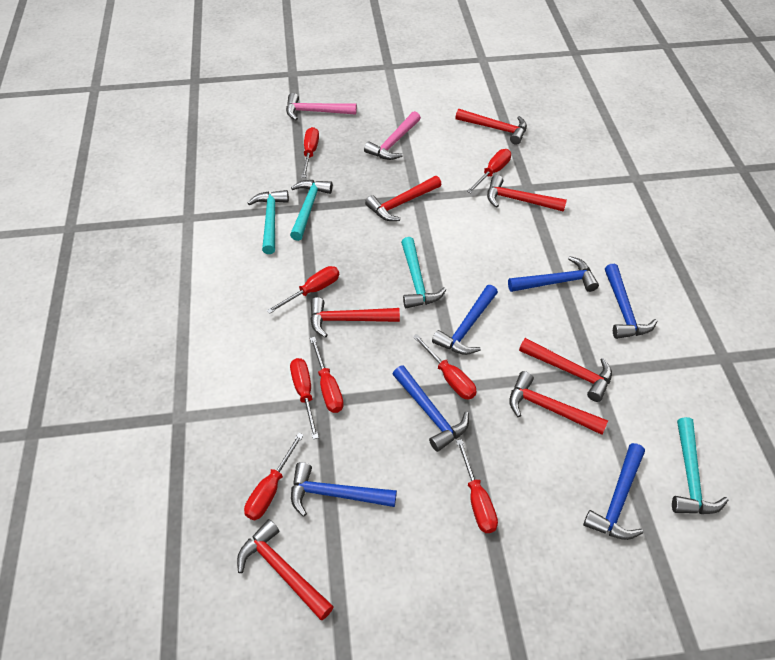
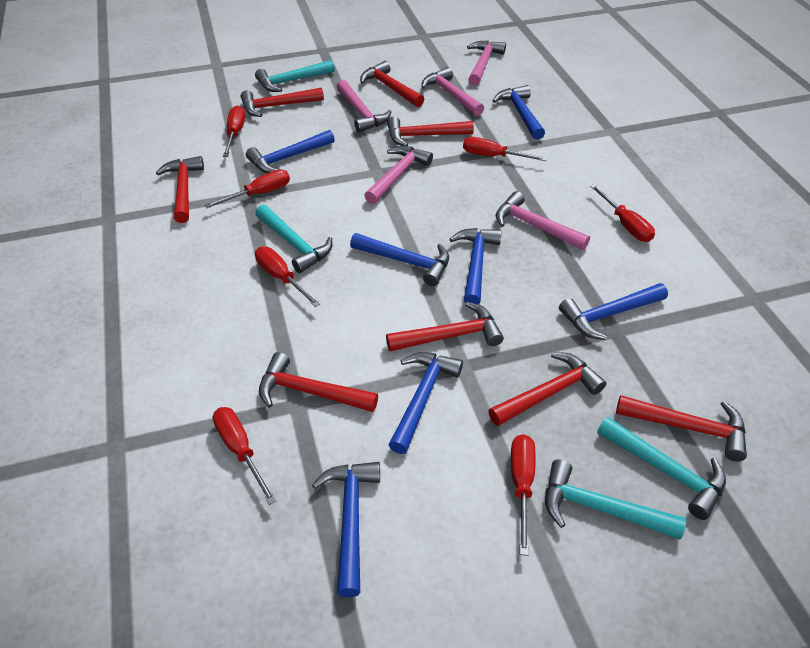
blue hammer: 6 -> 7
pink hammer: 2 -> 5
red hammer: 7 -> 8
red screwdriver: 8 -> 7

